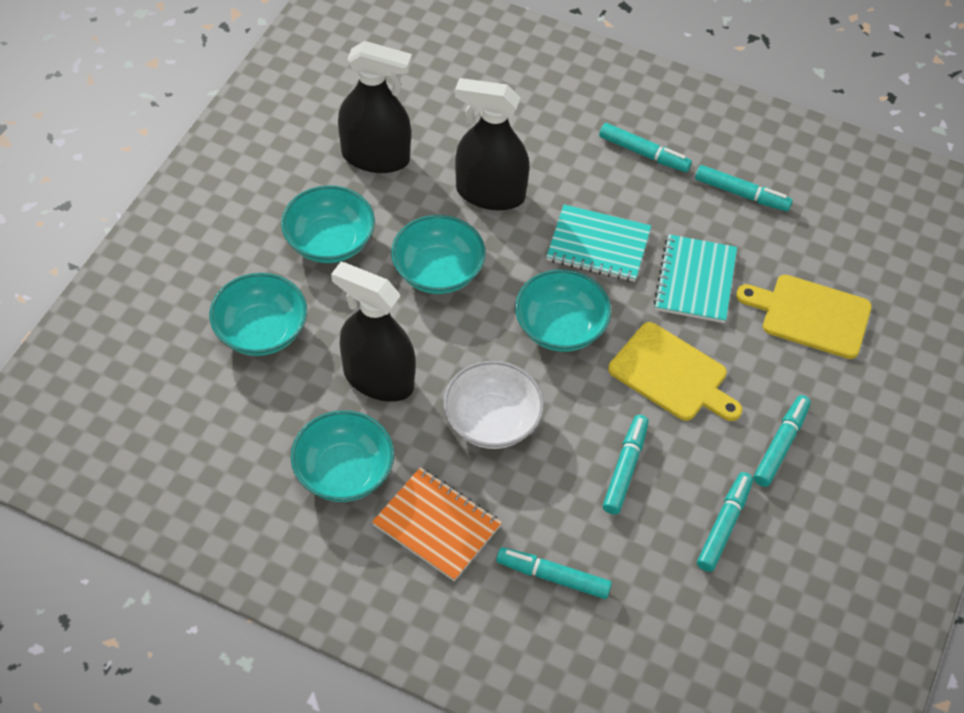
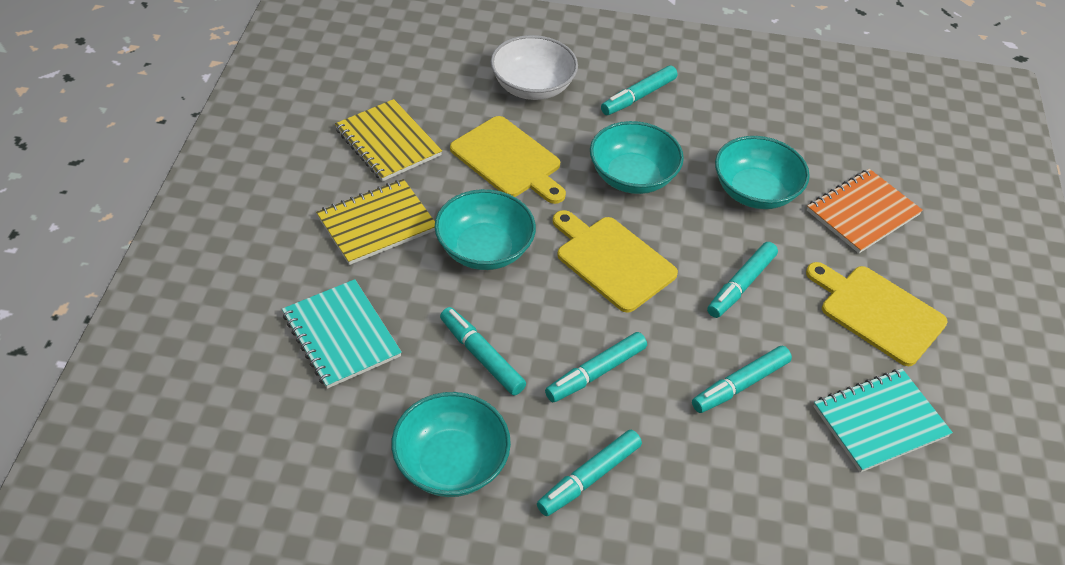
black spray bottle: 3 -> 0
turquoise bowl: 5 -> 4
yellow cutting board: 2 -> 3
yellow notebook: 0 -> 2

